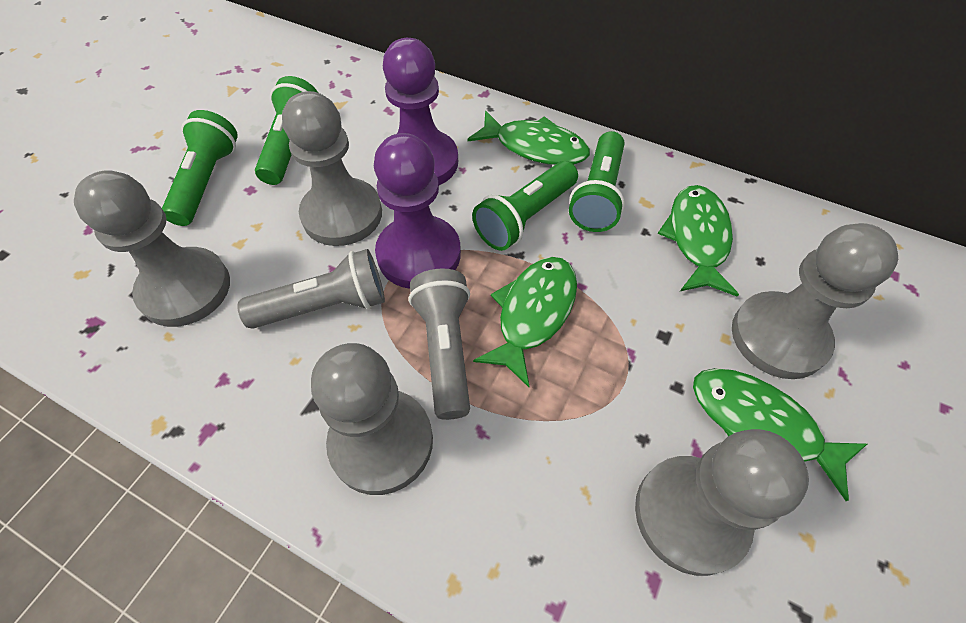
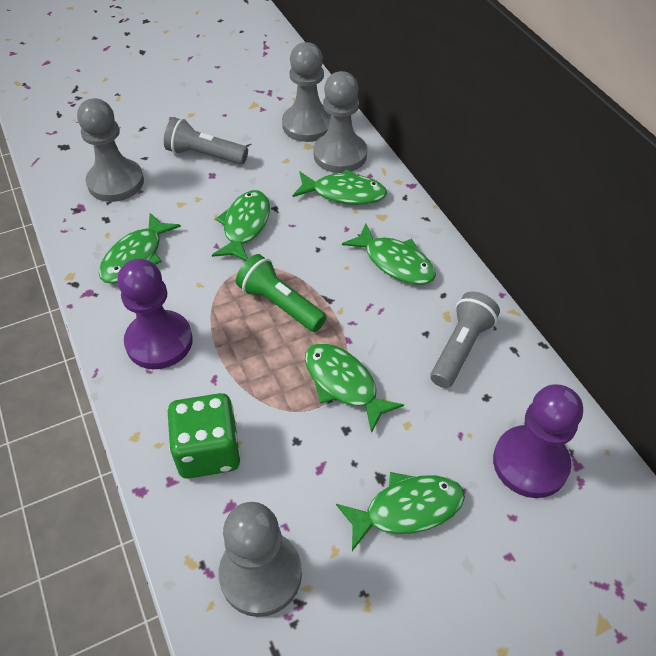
green dice: 0 -> 1
green fish: 4 -> 6
green flashlight: 4 -> 1
grey pawn: 5 -> 4

